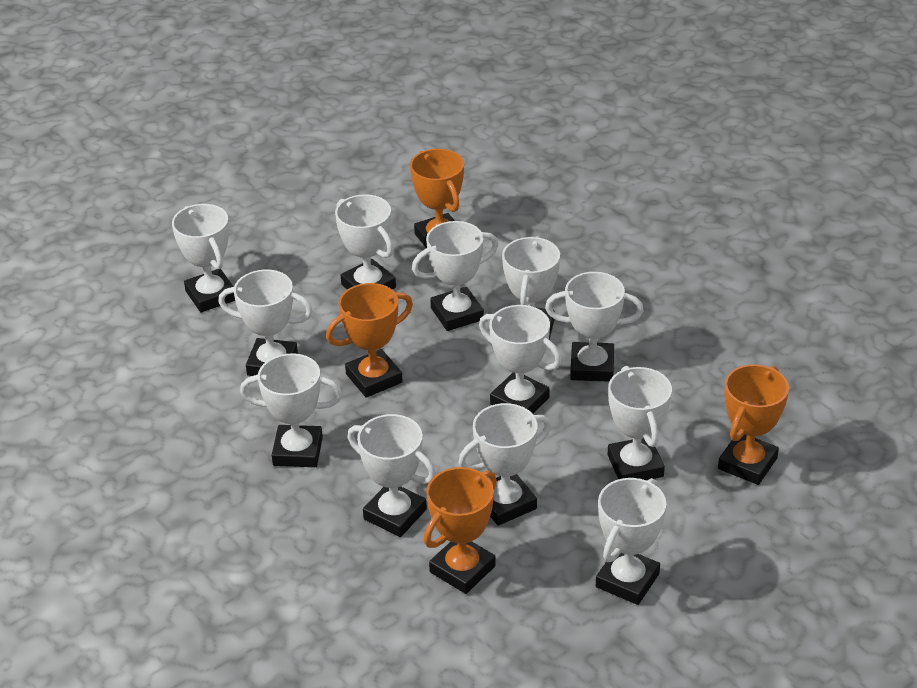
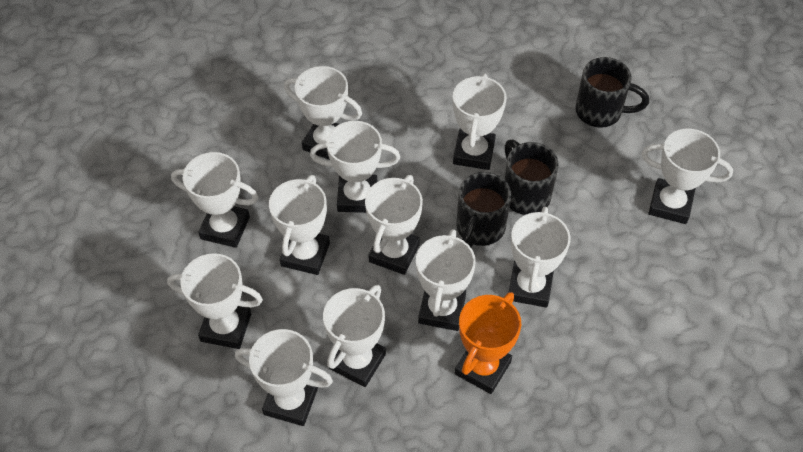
black mug: 0 -> 3
orange trophy: 4 -> 1

